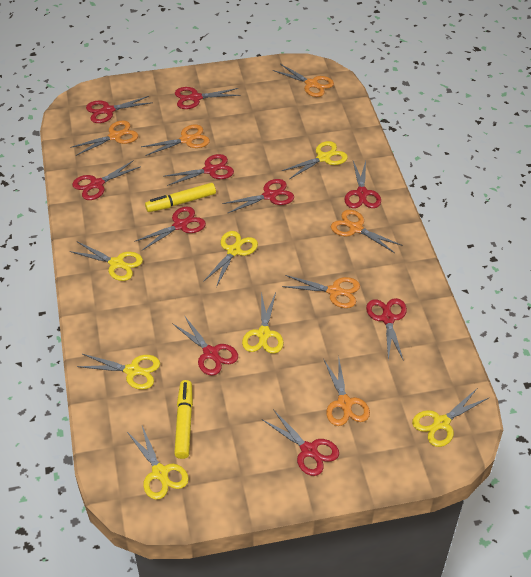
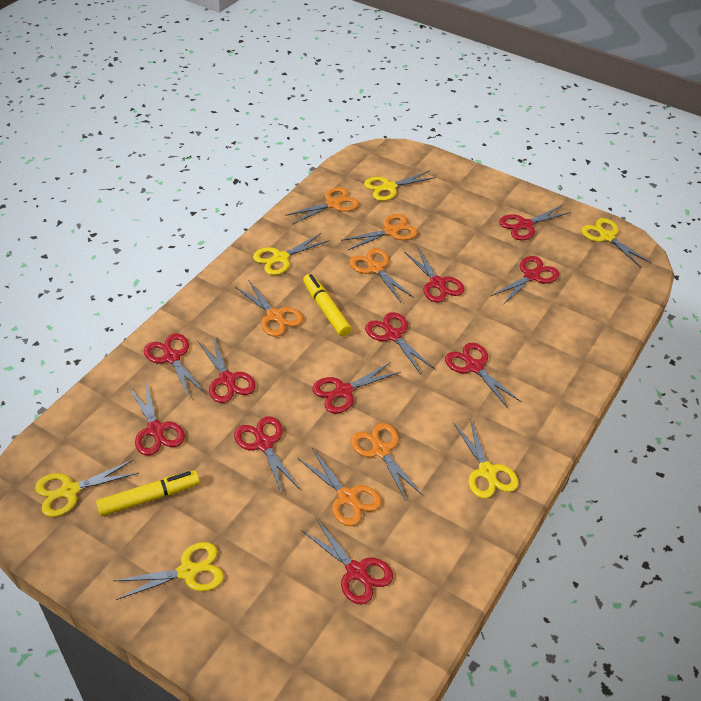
red scissors: 10 -> 11
yellow scissors: 7 -> 6

